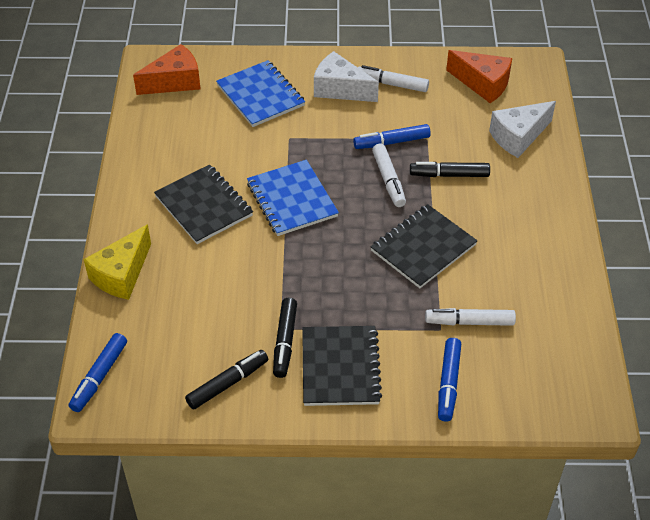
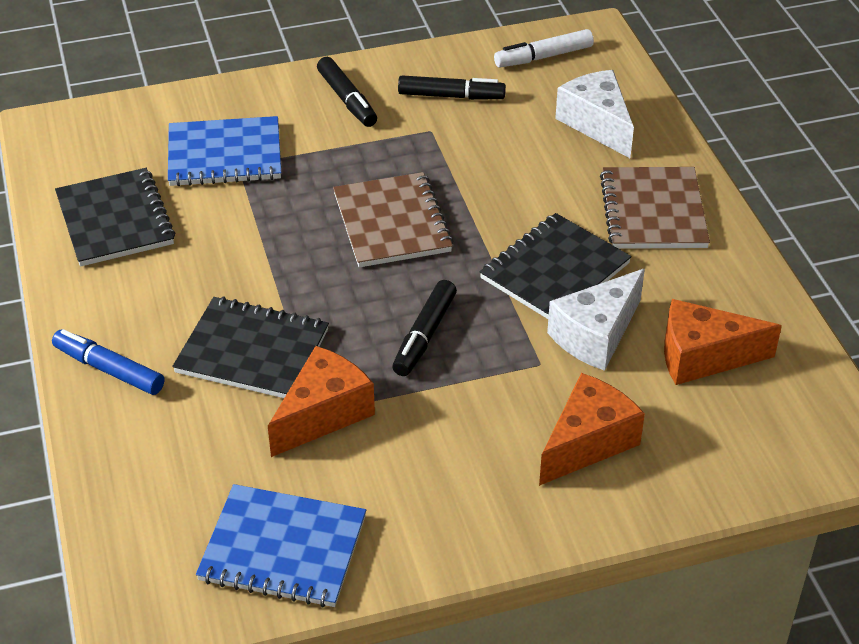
blue marker: 3 -> 1
brown notebook: 0 -> 2
orange cheese: 2 -> 3
white marker: 3 -> 1
yellow cheese: 1 -> 0

